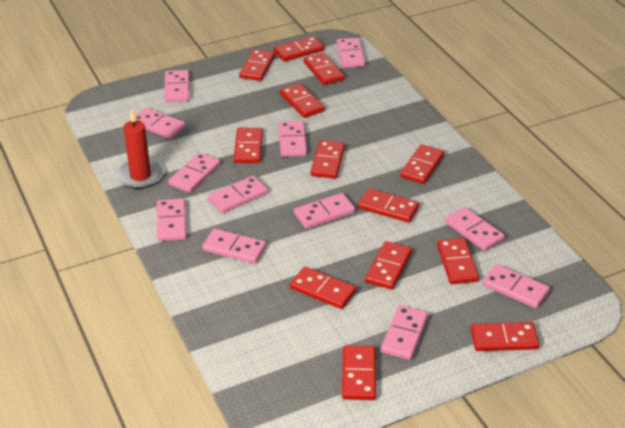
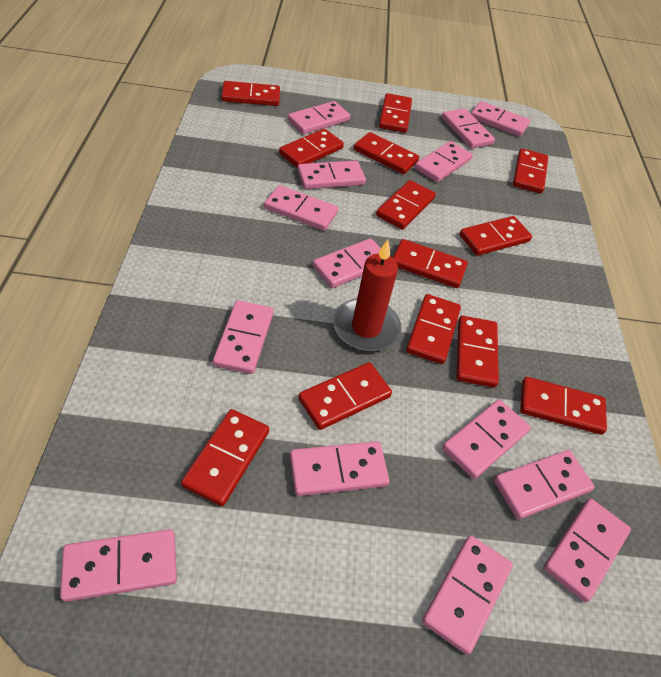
pink domino: 12 -> 14

